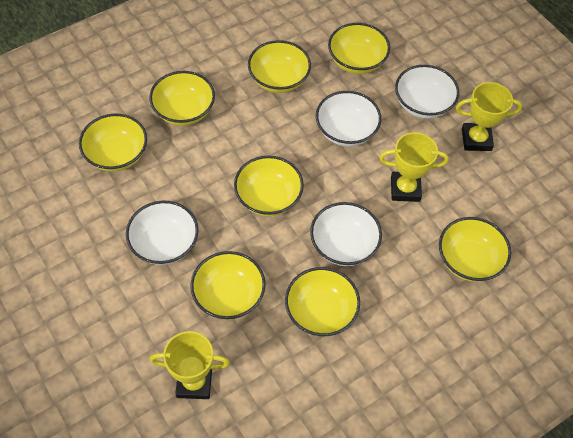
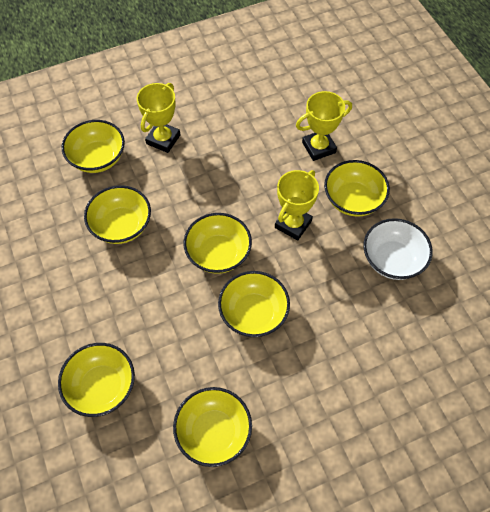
white bowl: 4 -> 1
yellow bowl: 8 -> 7

